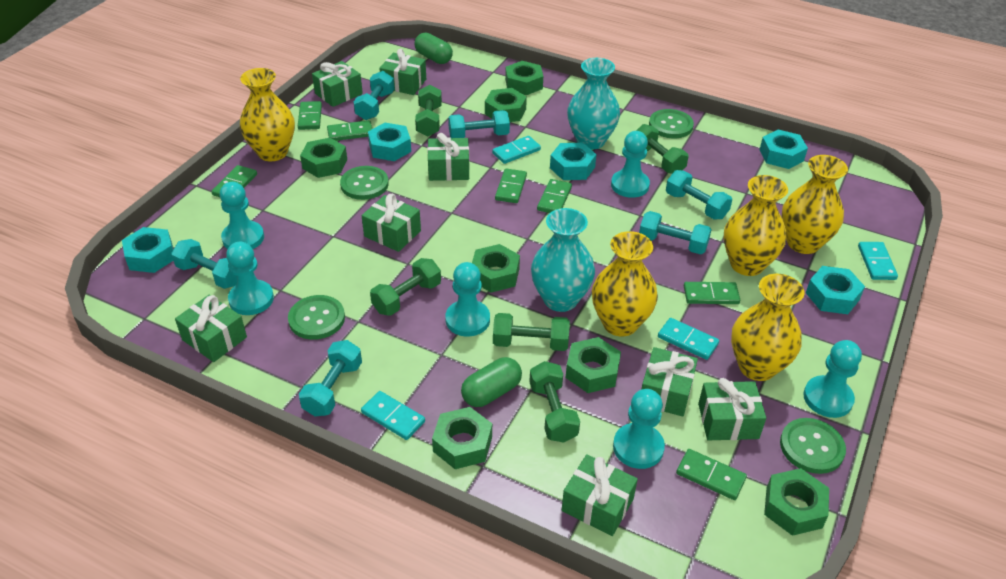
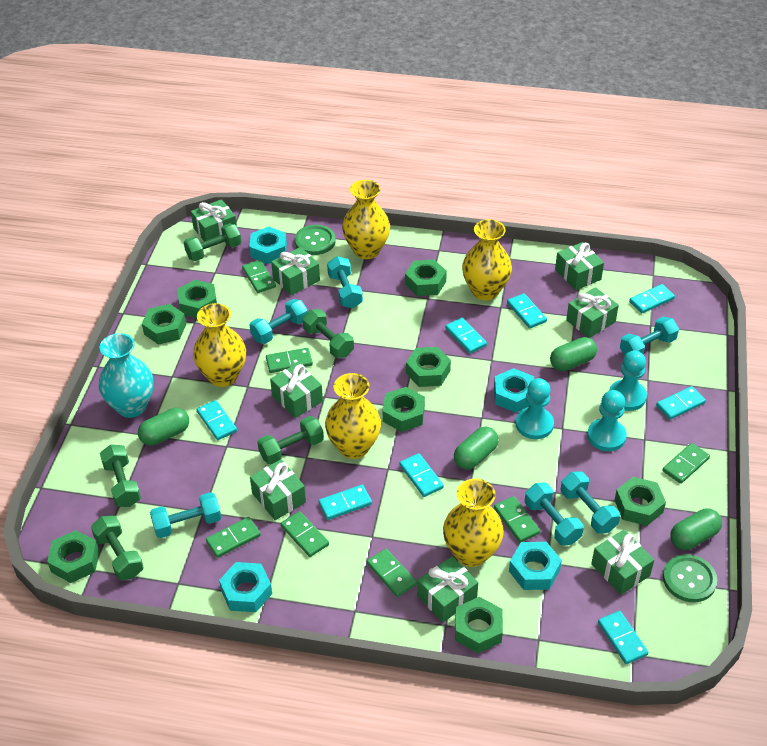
green button: 4 -> 2
green capsule: 2 -> 4
green nut: 7 -> 8
turquoise domino: 4 -> 8
turquoise nut: 5 -> 4
turquoise pawn: 6 -> 3
turquoise vase: 2 -> 1

